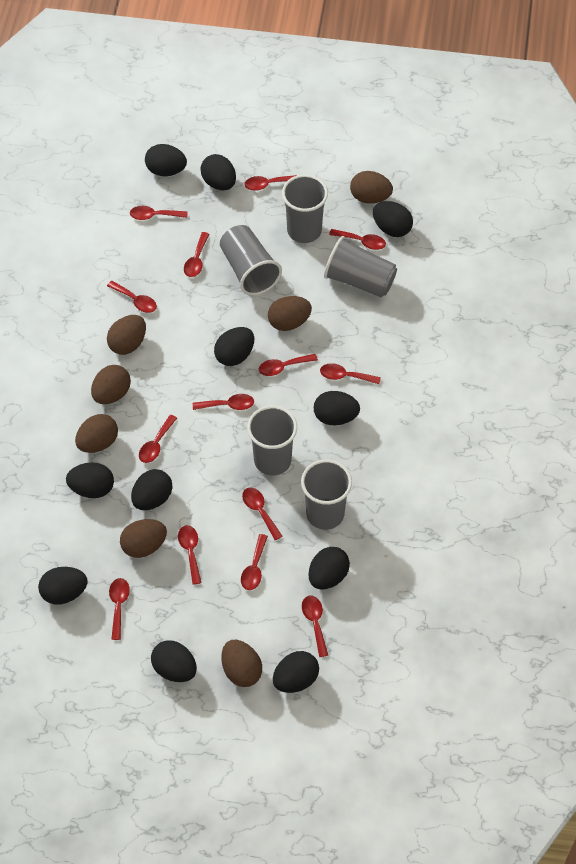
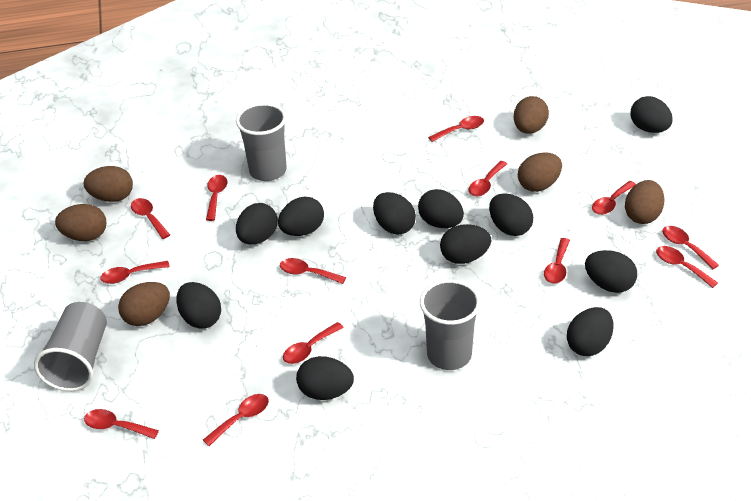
brown egg: 7 -> 6
grey cup: 5 -> 3
red spoon: 14 -> 13

